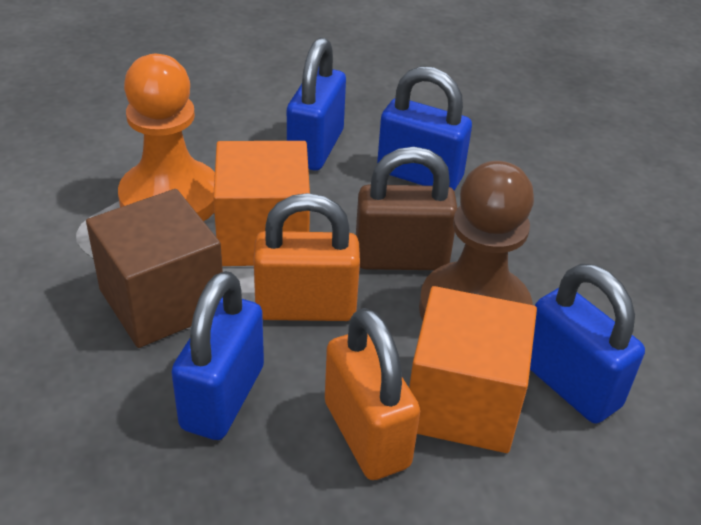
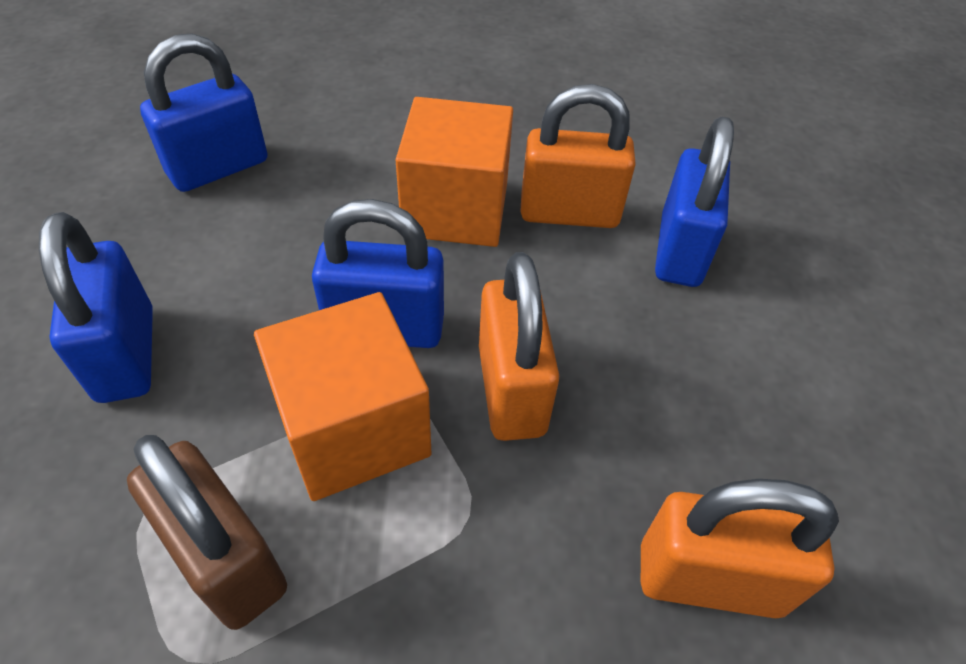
brown cube: 1 -> 0
brown pawn: 1 -> 0
orange padlock: 2 -> 3
orange pawn: 1 -> 0

